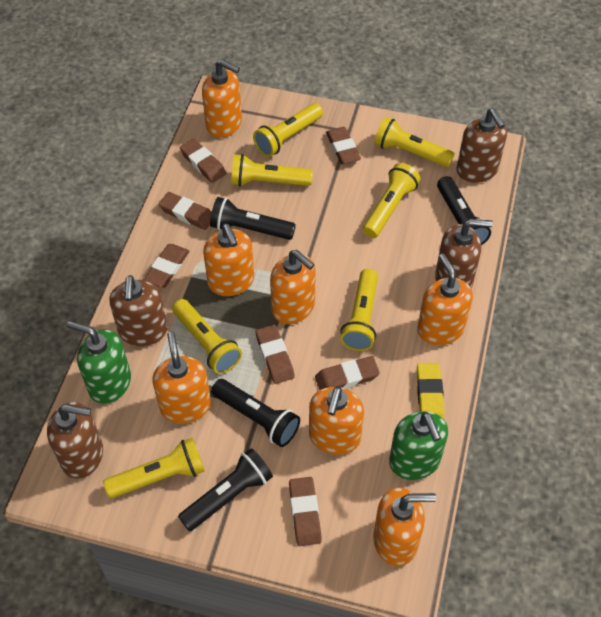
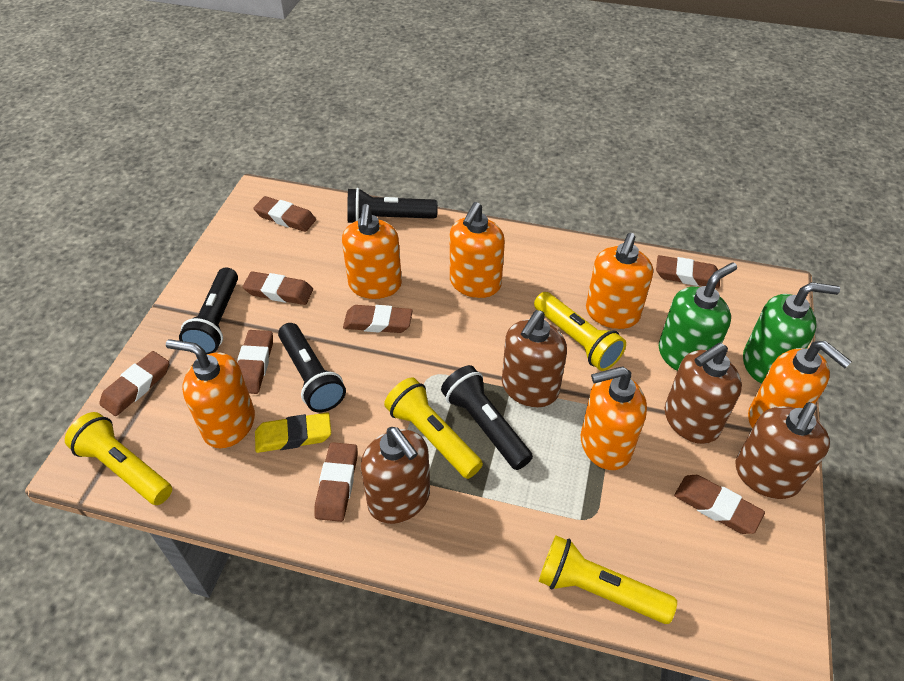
brown eraser: 7 -> 8
orange soap dispenser: 7 -> 6
yellow flashlight: 7 -> 4

